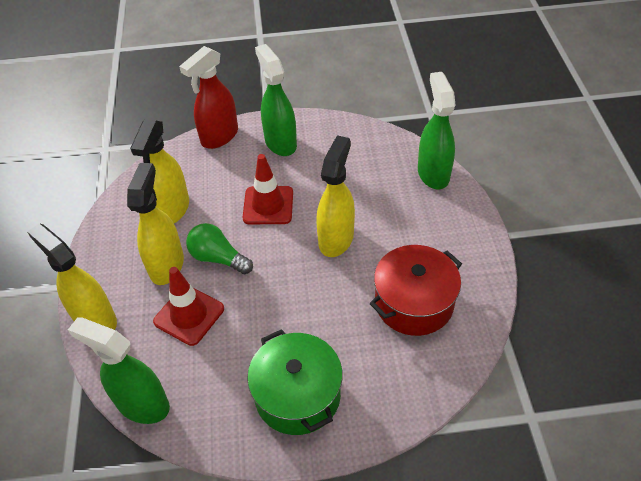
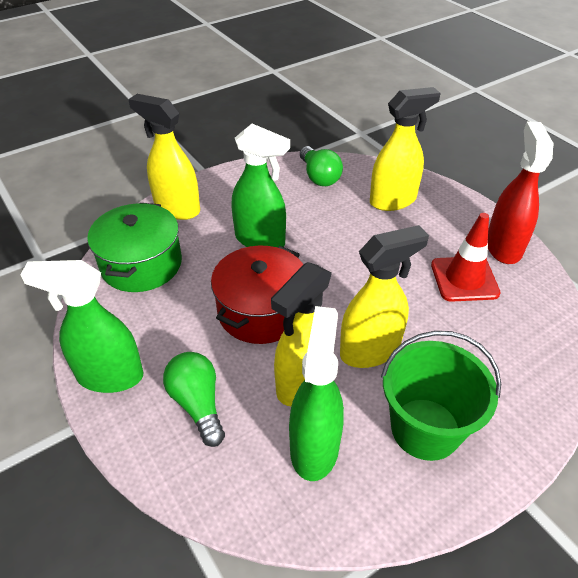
green bucket: 0 -> 1
green light bulb: 1 -> 2
red traffic cone: 2 -> 1

